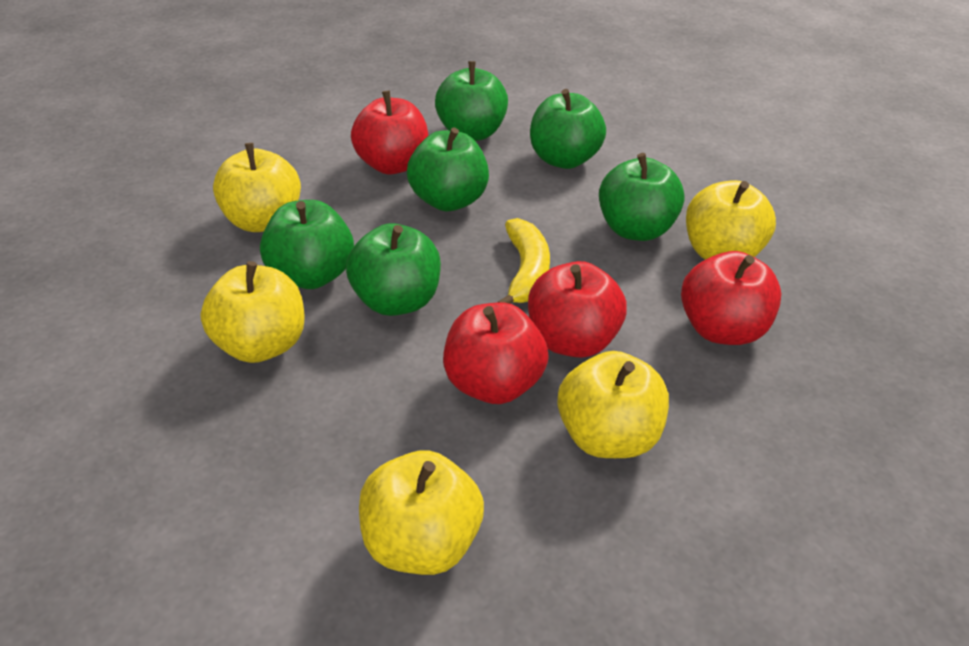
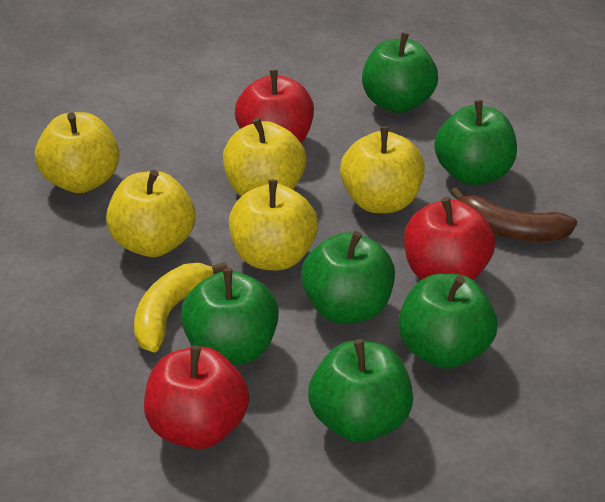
brown banana: 0 -> 1
red apple: 4 -> 3

